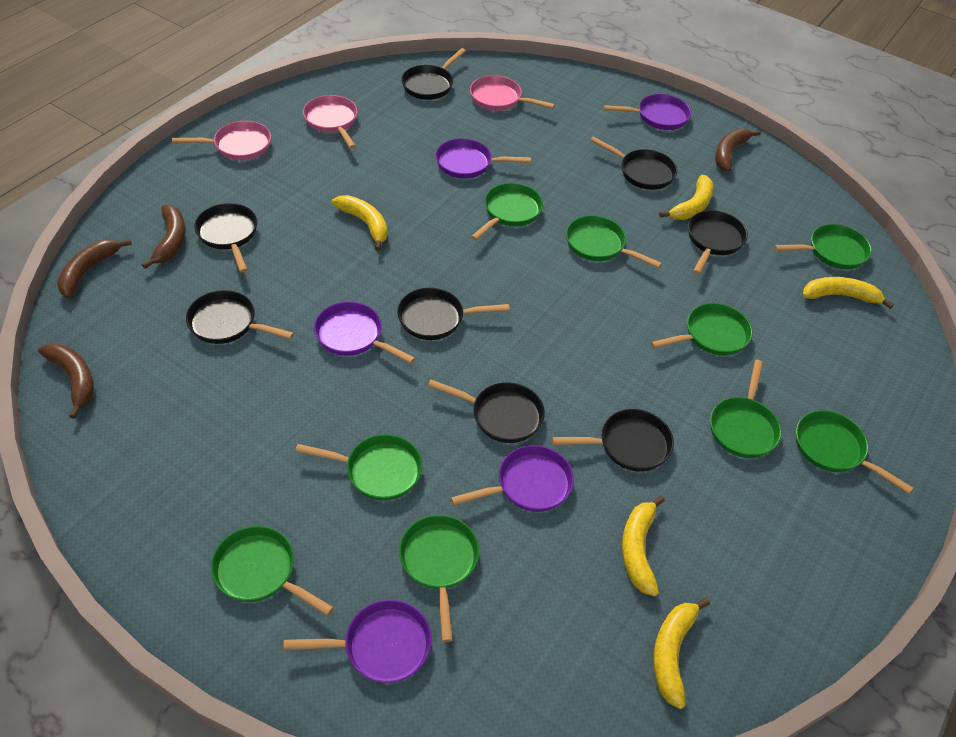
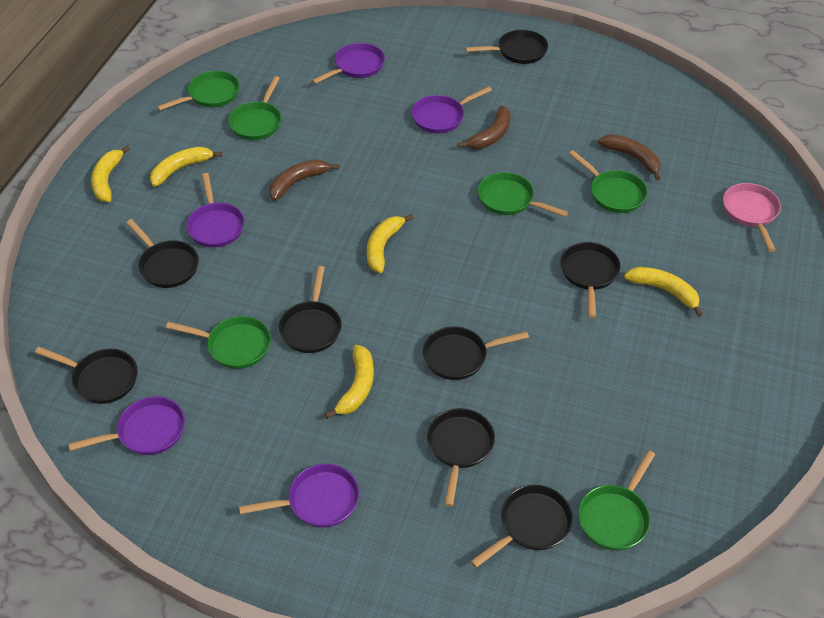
brown banana: 4 -> 3
green pan: 9 -> 6
pink pan: 3 -> 1

